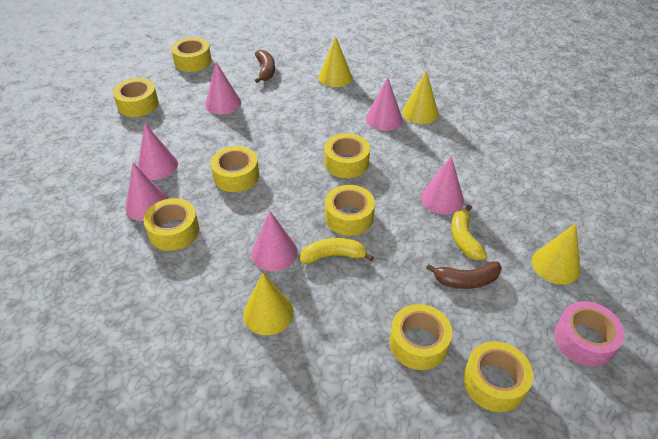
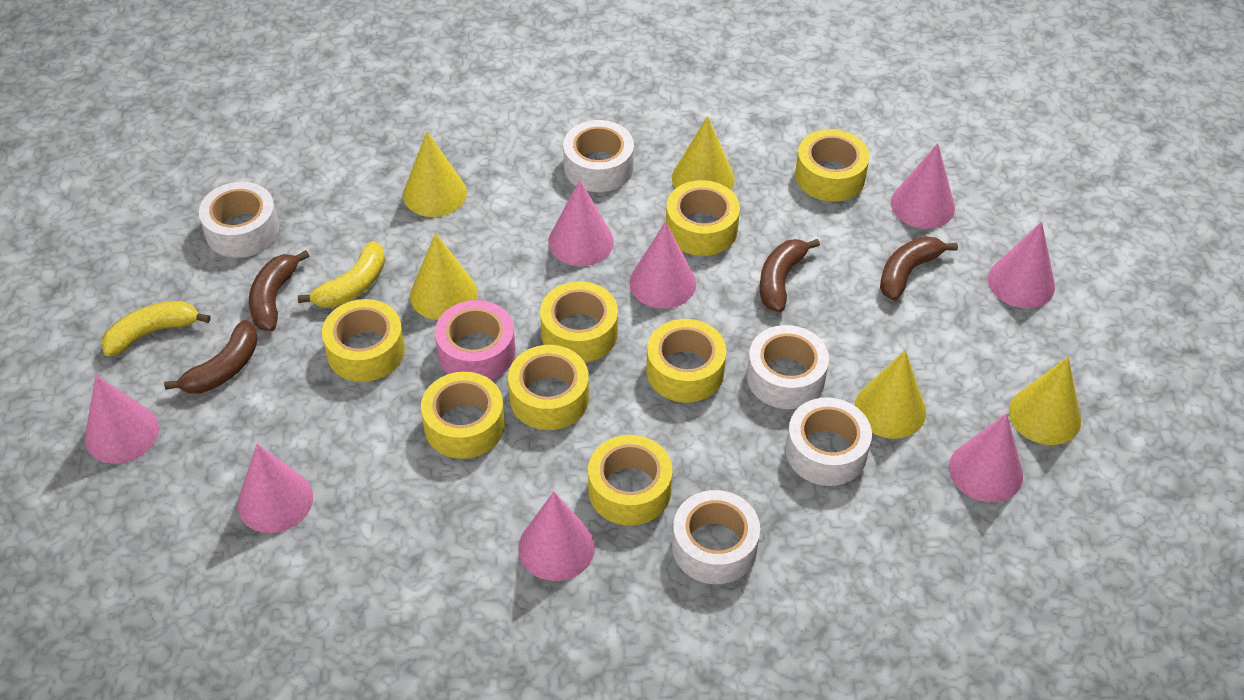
brown banana: 2 -> 4
pink cone: 6 -> 8
white tape: 0 -> 5
yellow cone: 4 -> 5

